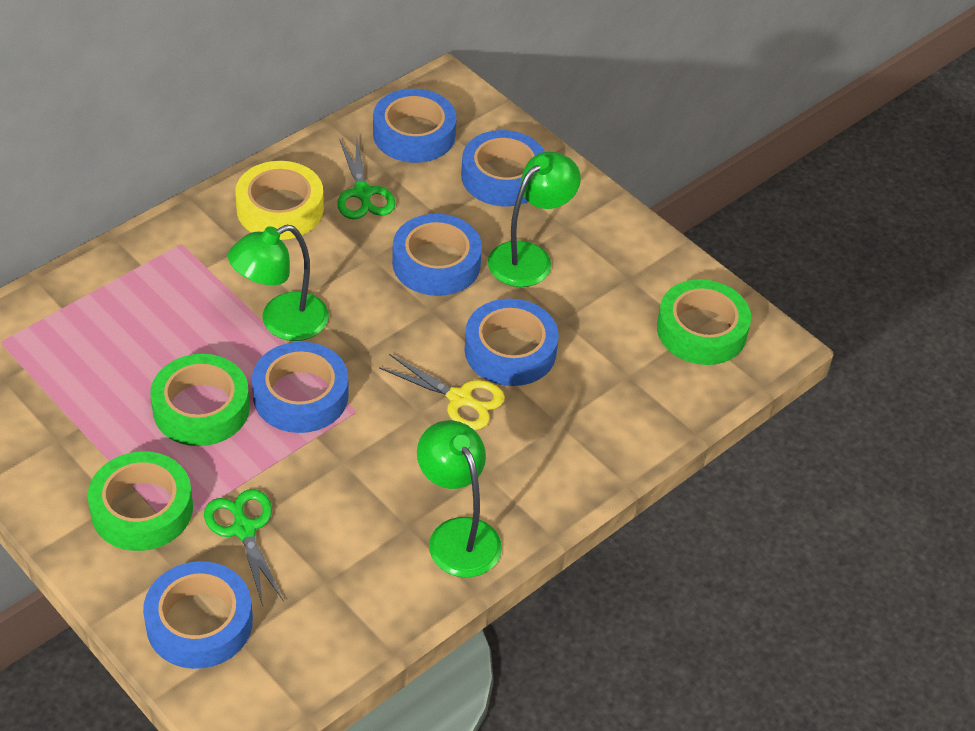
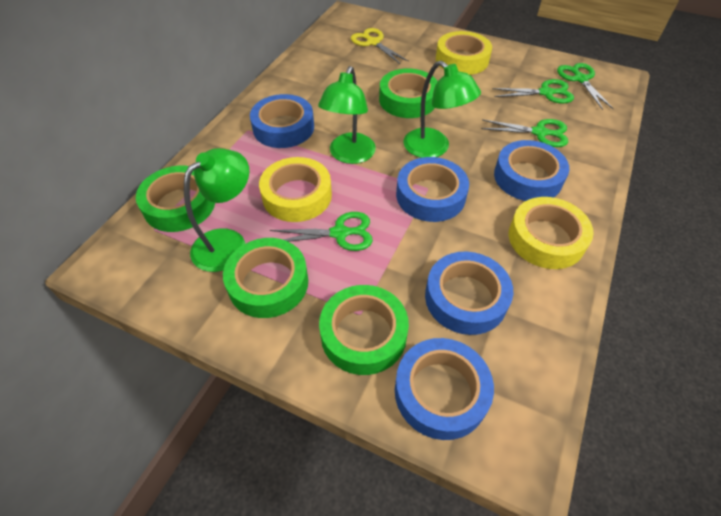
blue tape: 6 -> 5
green scissors: 2 -> 4
green tape: 3 -> 4
yellow tape: 1 -> 3

